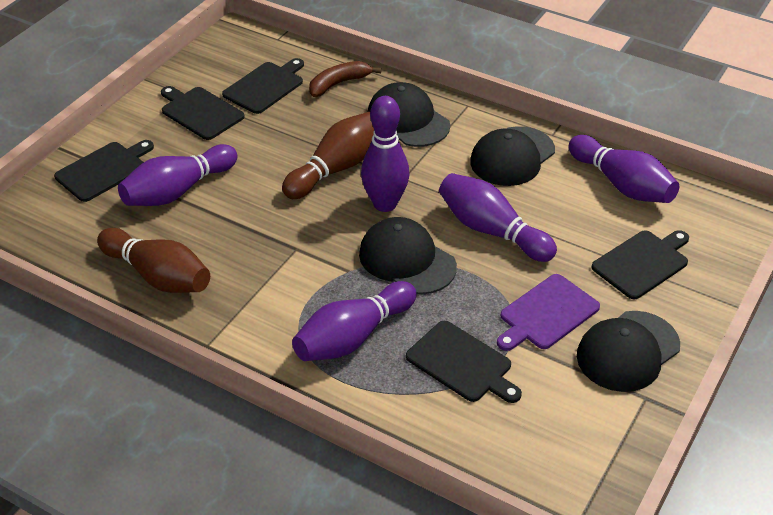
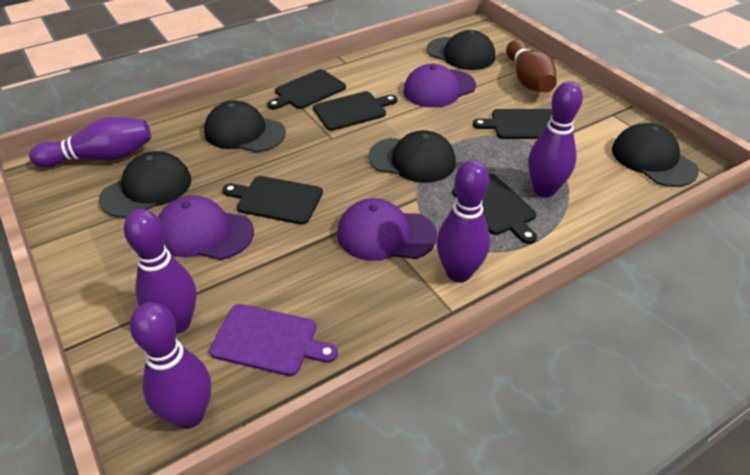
black cap: 4 -> 5
brown banana: 1 -> 0
brown bowling pin: 2 -> 1
purple cap: 0 -> 3

